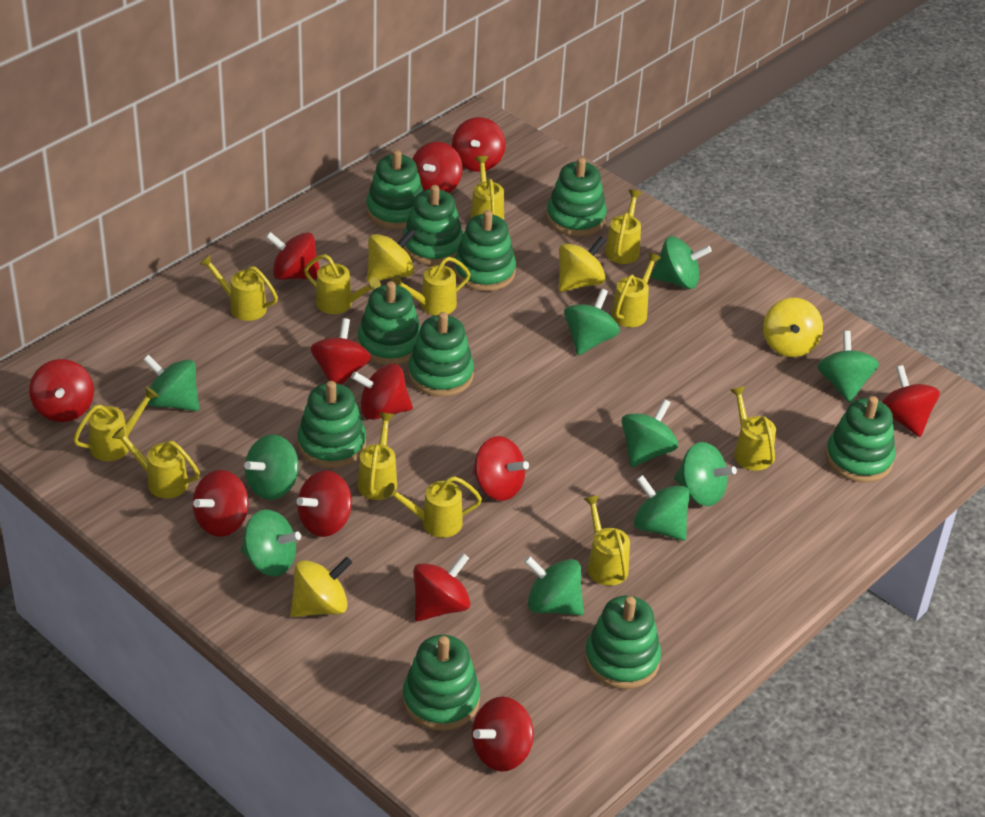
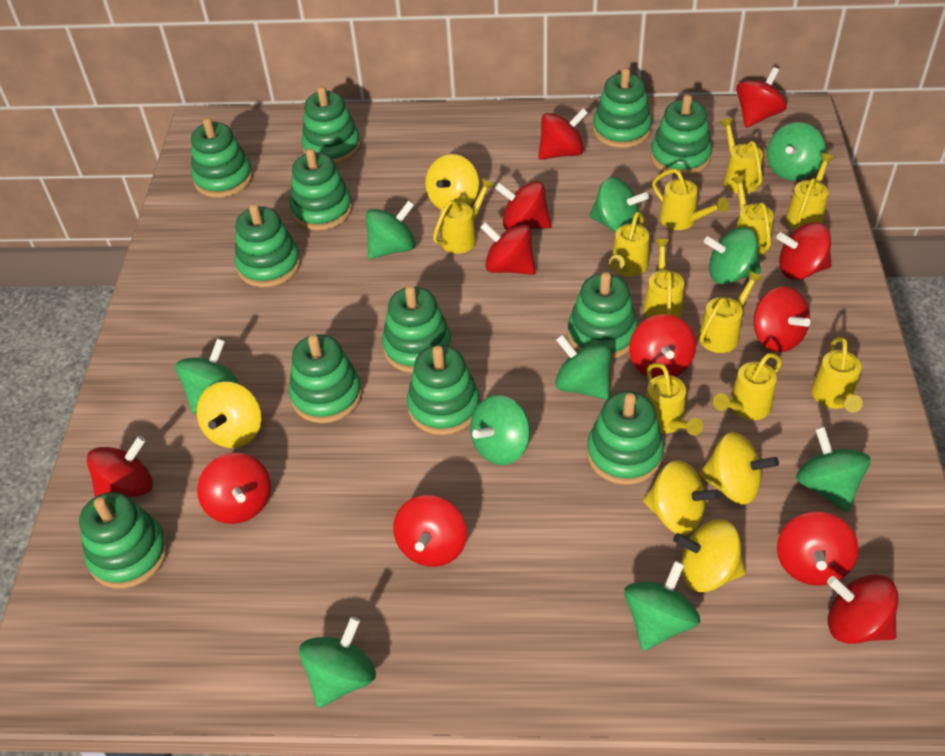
green stacking toy: 10 -> 12
yellow spinning top: 4 -> 5
yellow watering can: 12 -> 11

